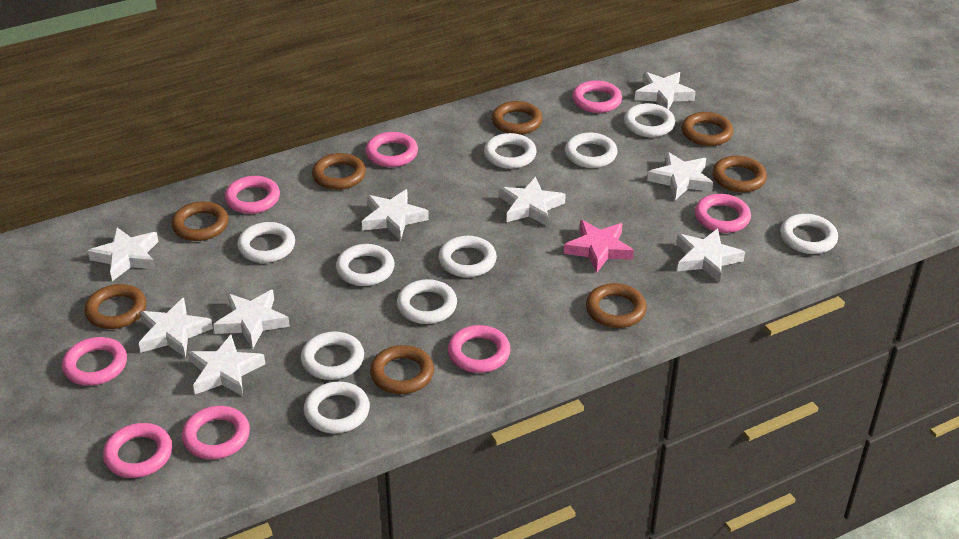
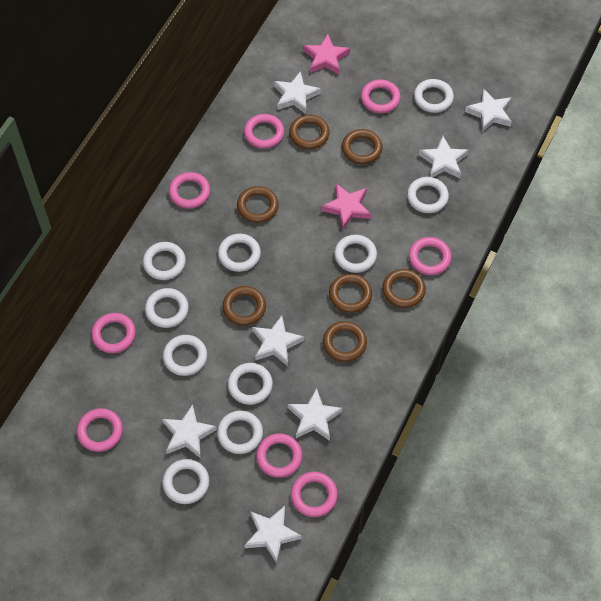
brown ring: 8 -> 7
pink star: 1 -> 2
white star: 9 -> 7

